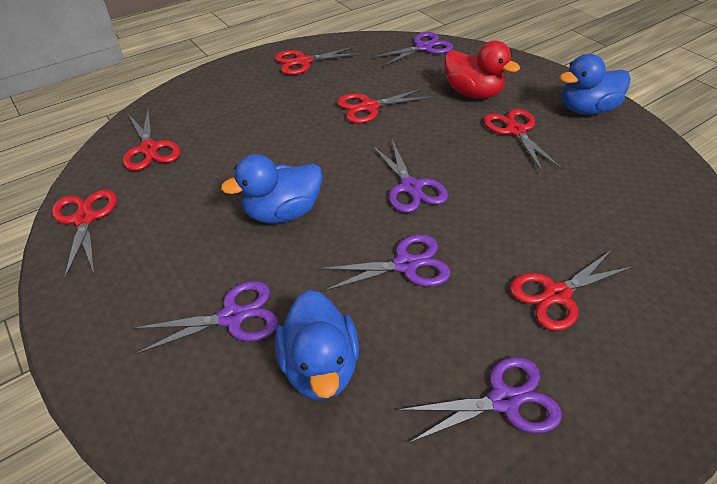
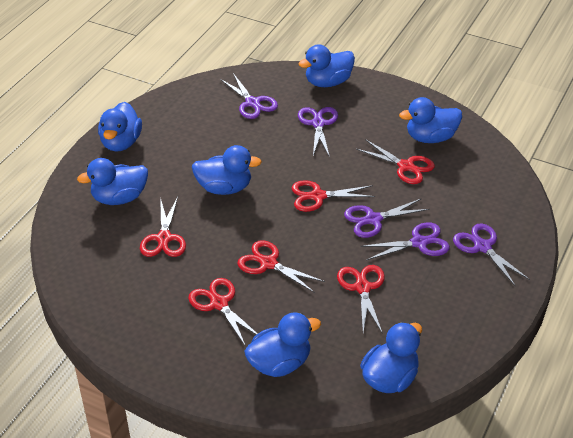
blue duck: 3 -> 7
red duck: 1 -> 0

